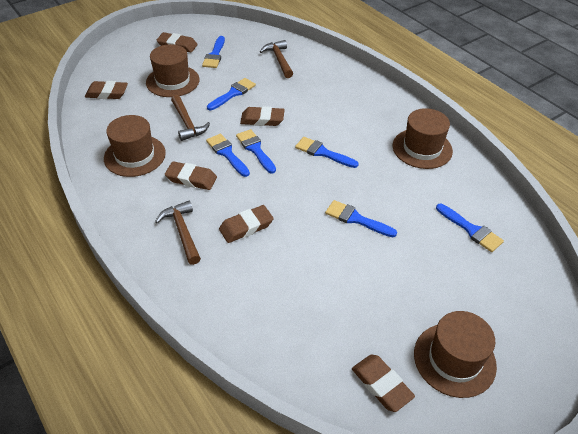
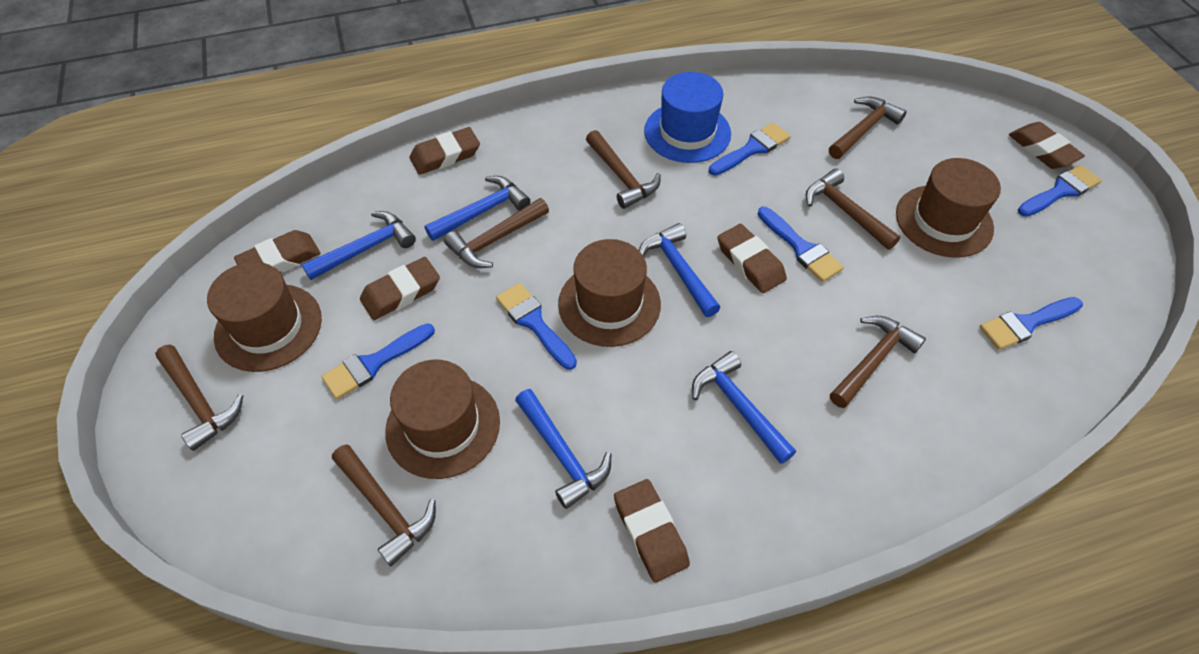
blue brush: 7 -> 6
blue hammer: 0 -> 5
blue hat: 0 -> 1
brown hammer: 3 -> 7

